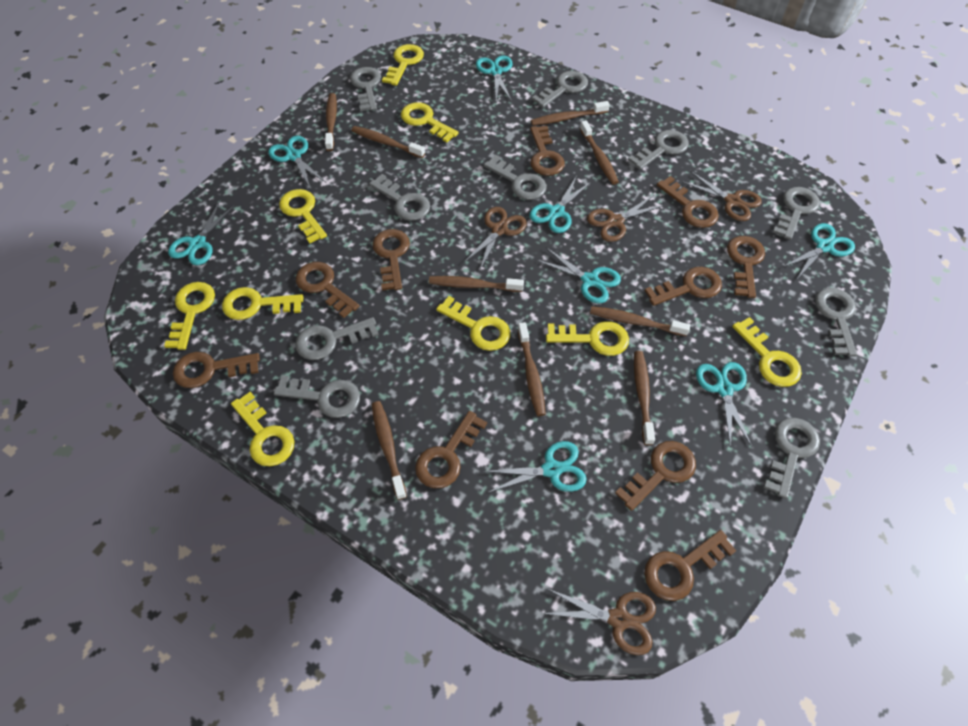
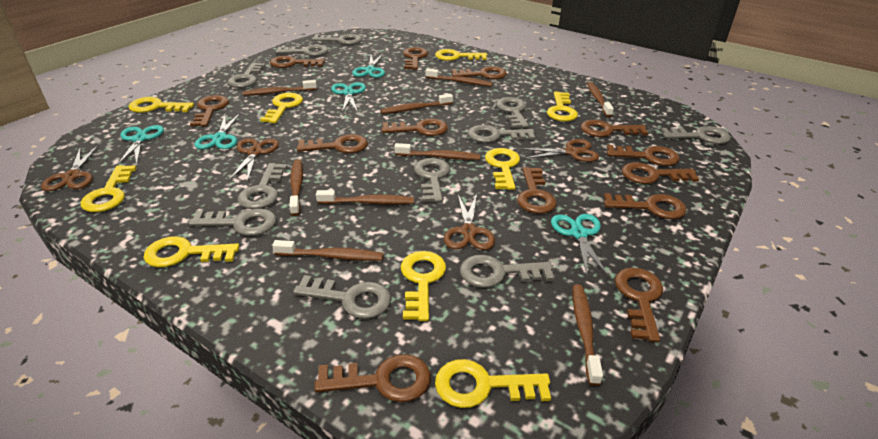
brown key: 10 -> 13
grey key: 10 -> 11
turquoise scissors: 8 -> 5

